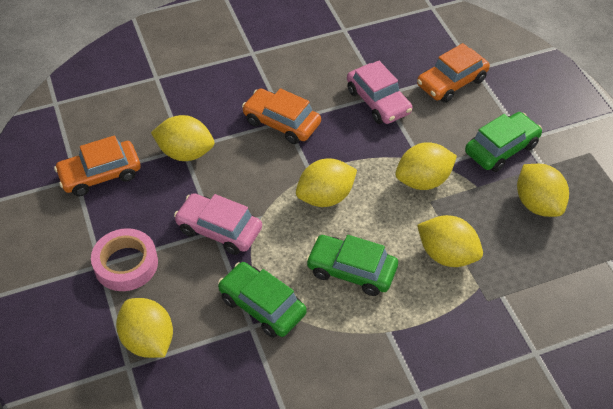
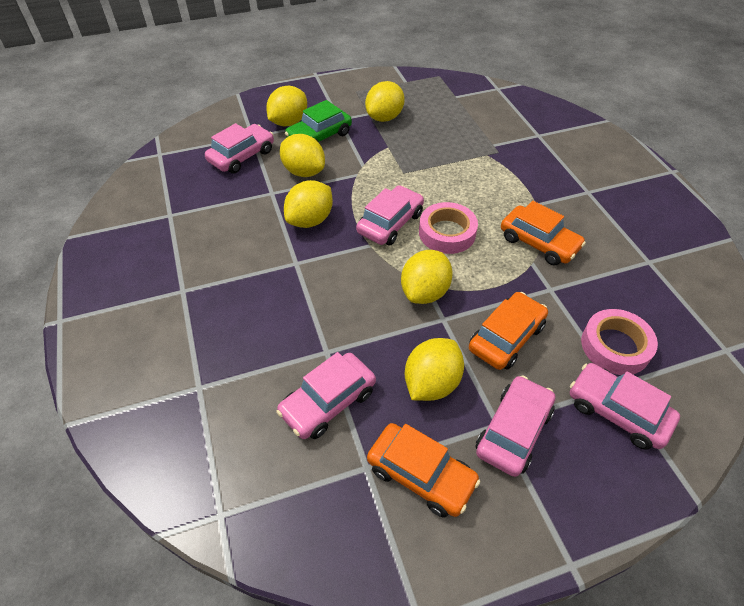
green car: 3 -> 1
pink car: 2 -> 5
pink tape: 1 -> 2

